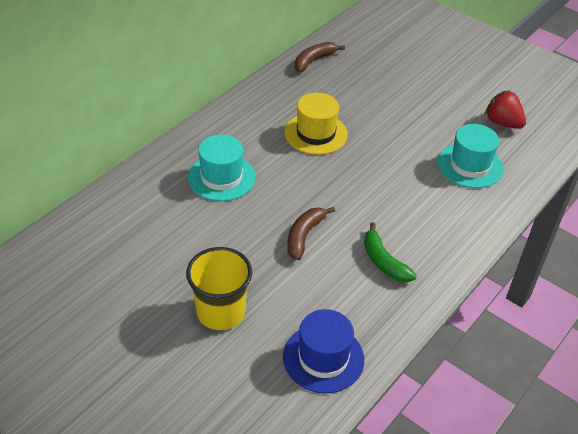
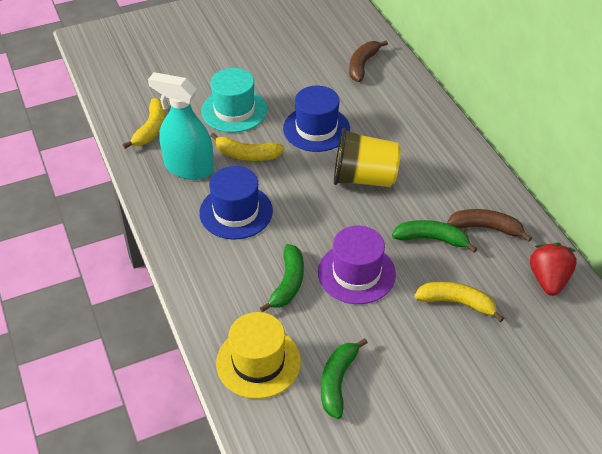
blue hat: 1 -> 2
green banana: 1 -> 3
purple hat: 0 -> 1
turquoise hat: 2 -> 1
turquoise spray bottle: 0 -> 1
yellow banana: 0 -> 3

